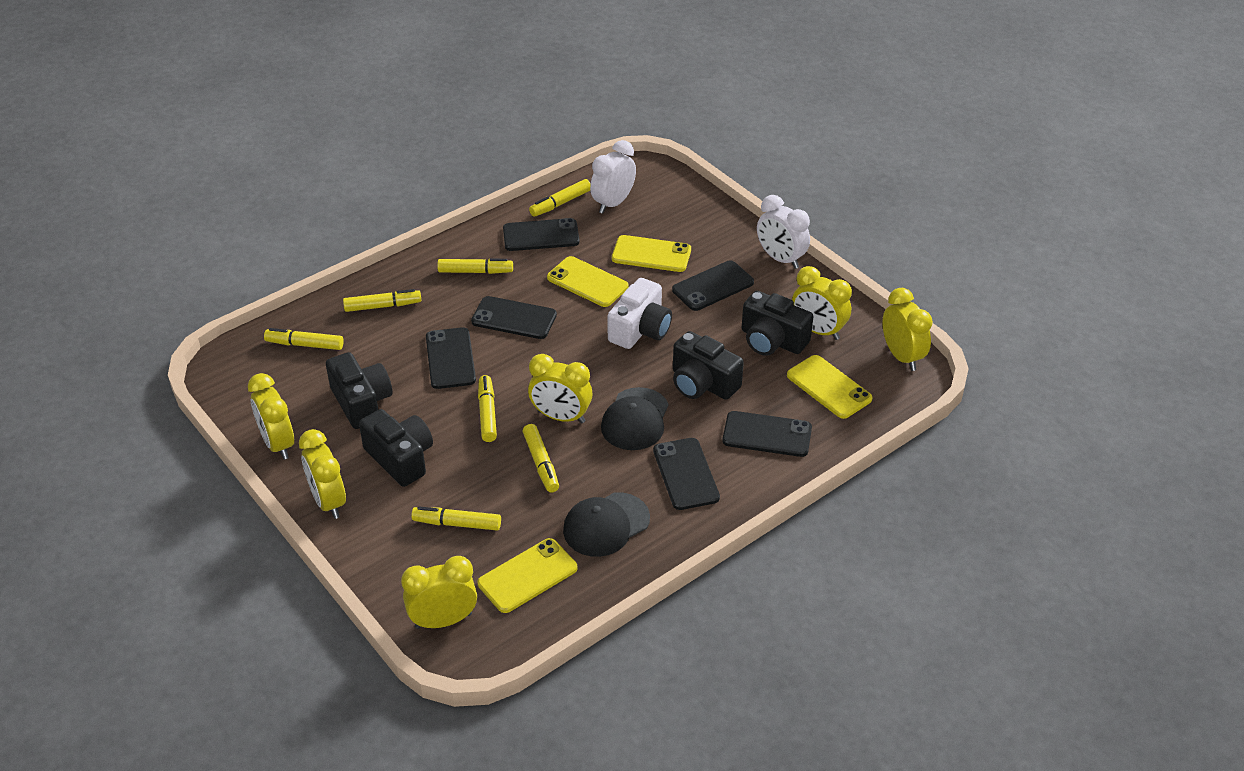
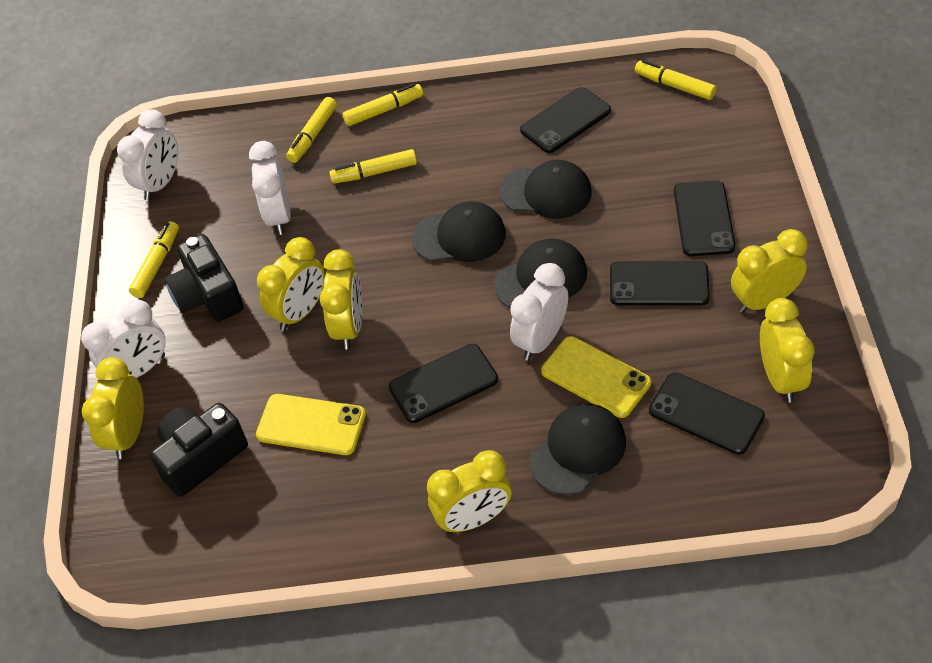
black camera: 4 -> 2
black cap: 2 -> 4
black phone: 6 -> 5
white camera: 1 -> 0
white clock: 2 -> 4
yellow marker: 7 -> 5
yellow phone: 4 -> 2

